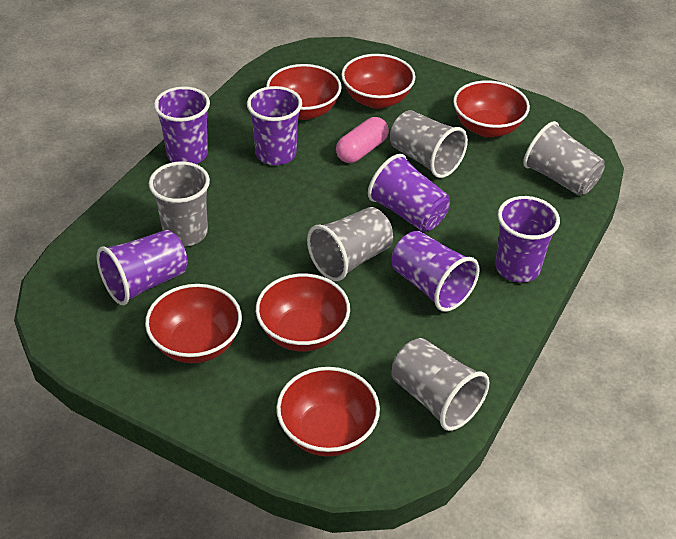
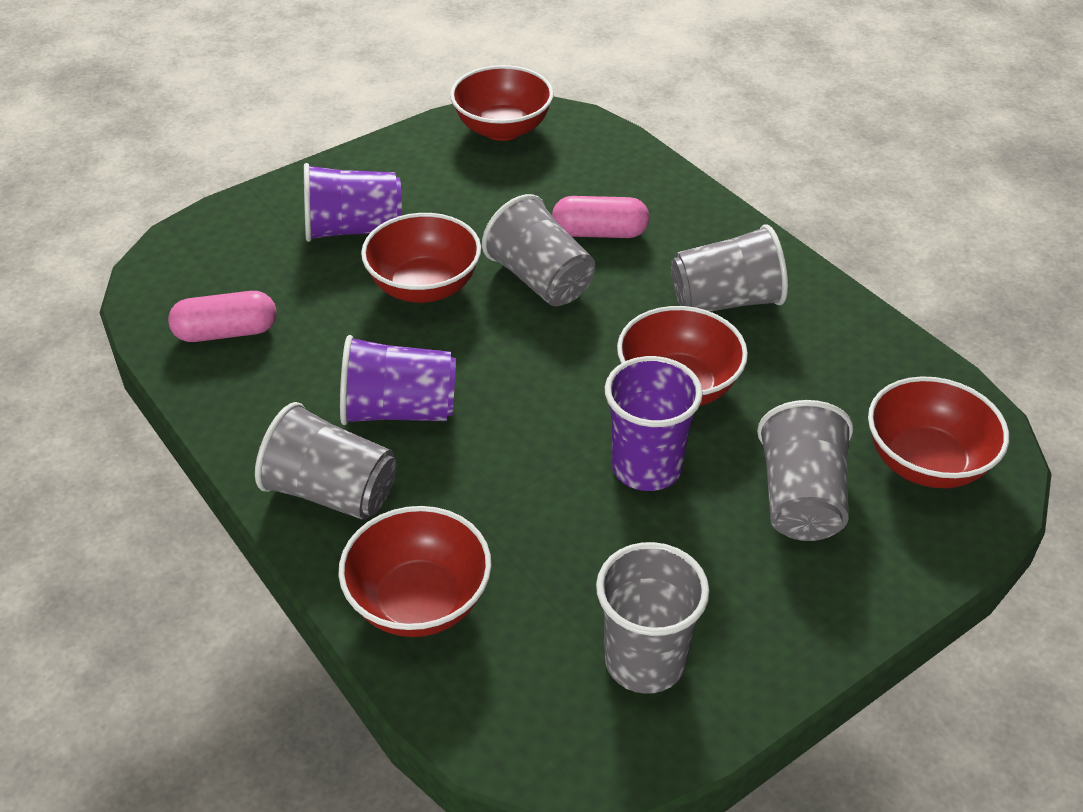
pink capsule: 1 -> 2
purple cup: 6 -> 3
red bowl: 6 -> 5

